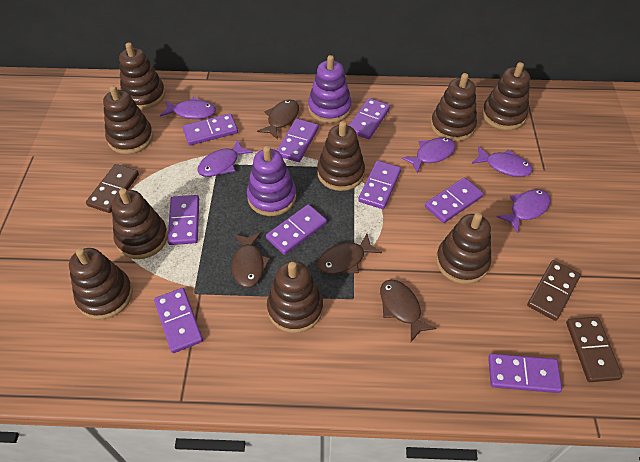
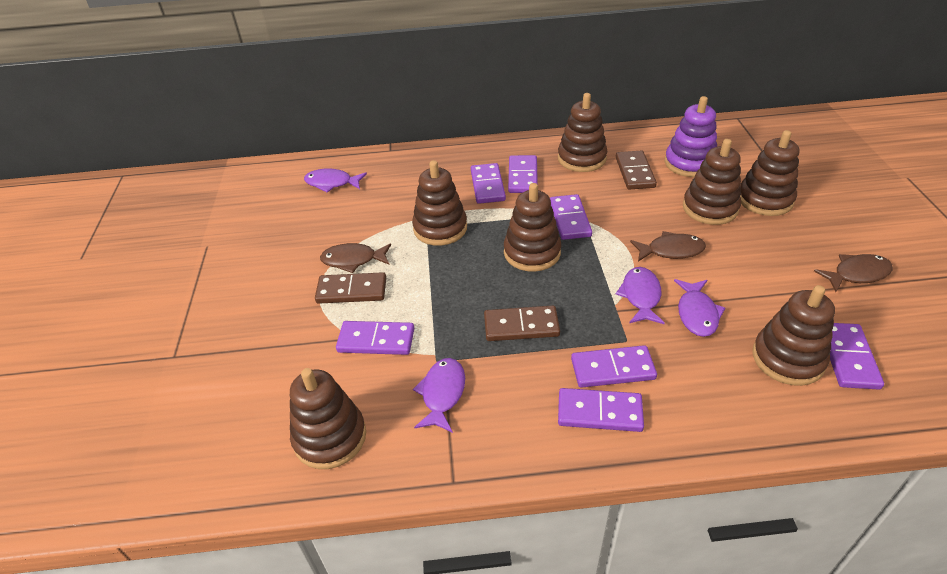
brown fish: 4 -> 3
brown stacking toy: 9 -> 7
purple domino: 9 -> 7
purple fish: 5 -> 4
purple stacking toy: 2 -> 1

